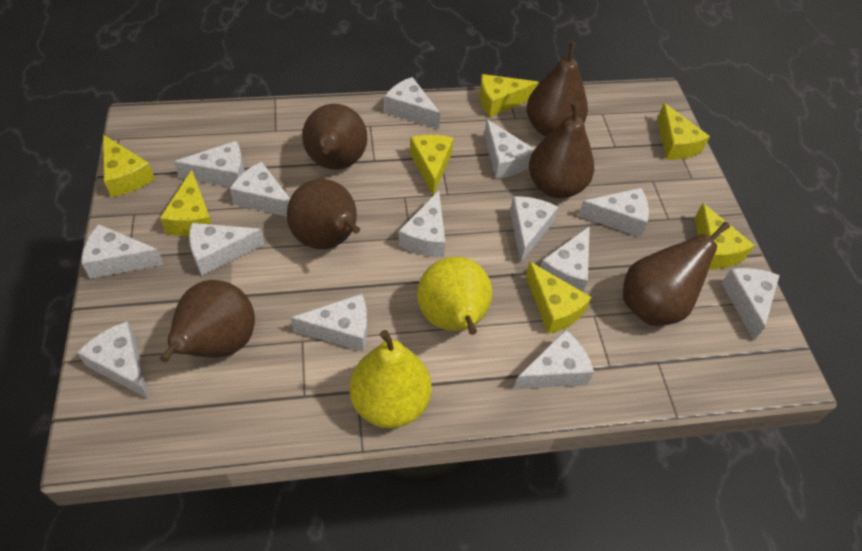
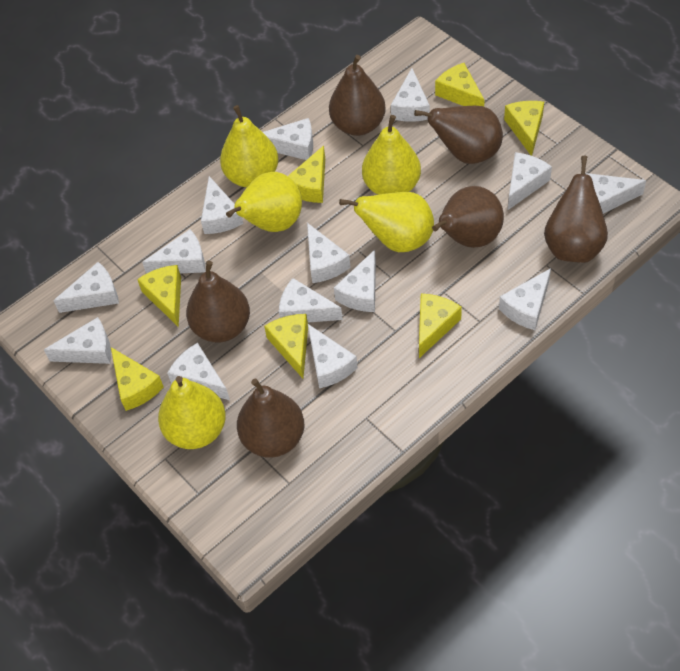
yellow pear: 2 -> 5

